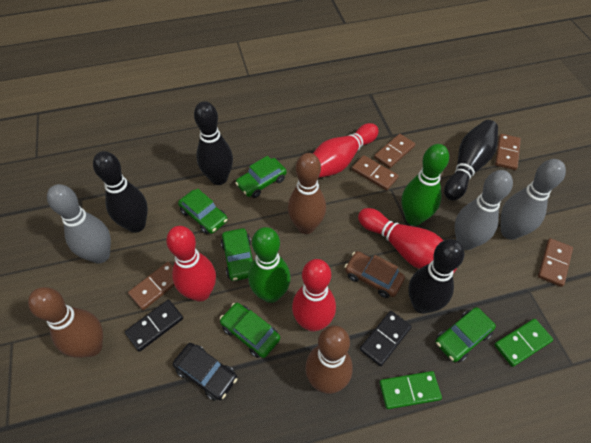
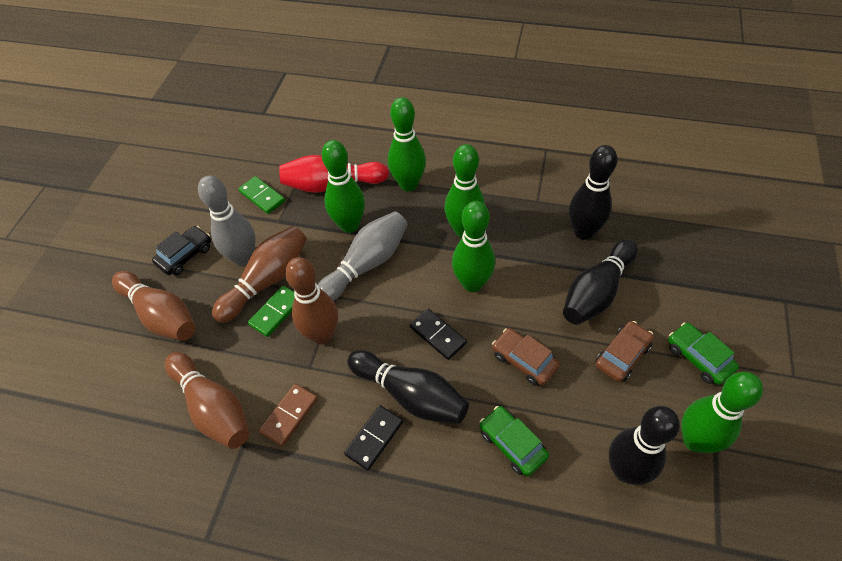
brown bowling pin: 3 -> 4
brown car: 1 -> 2
brown domino: 5 -> 1
green bowling pin: 2 -> 5
green car: 5 -> 2
grey bowling pin: 3 -> 2
red bowling pin: 4 -> 1

